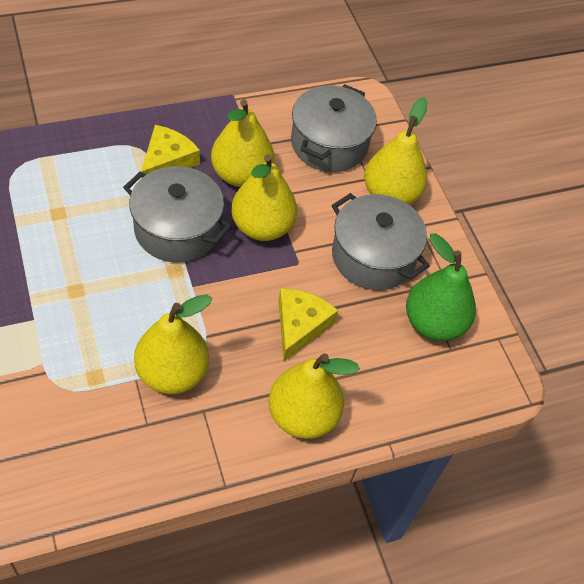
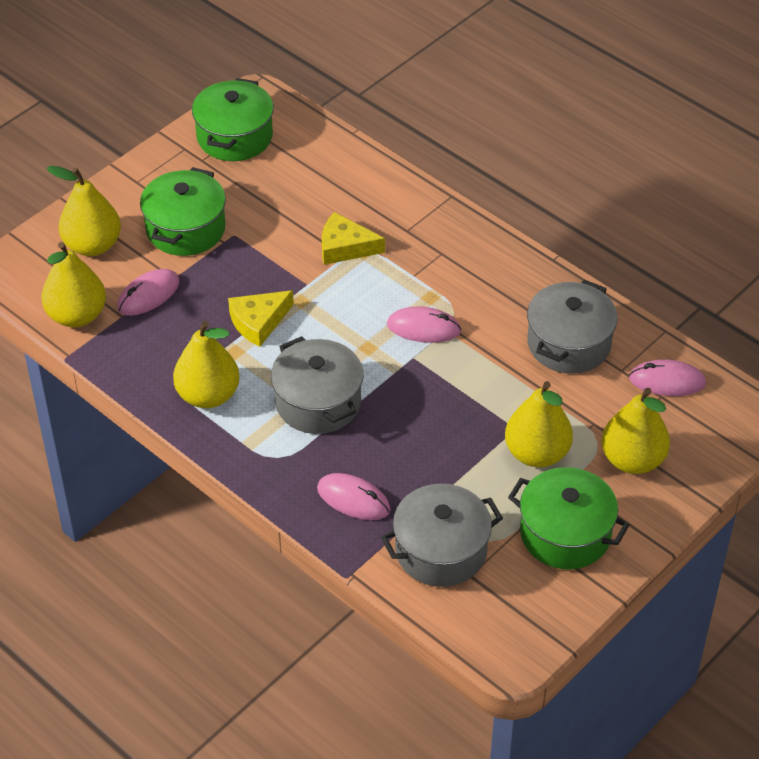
green pear: 1 -> 0
green pot: 0 -> 3
pink mouse: 0 -> 4

